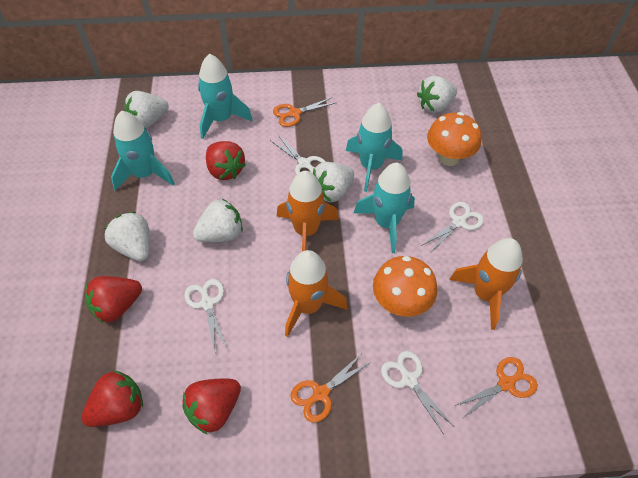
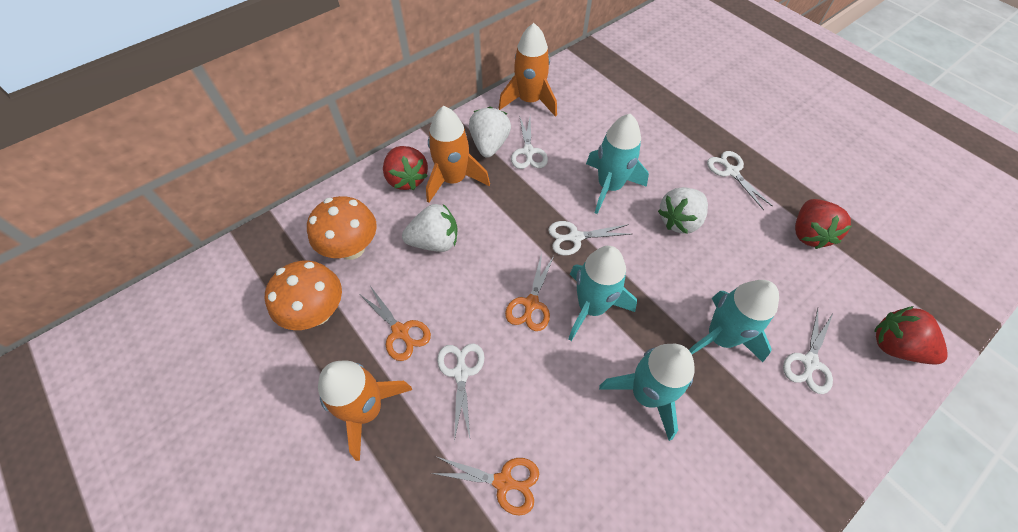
red strawberry: 4 -> 3
white scissors: 4 -> 5
white strawberry: 5 -> 3

